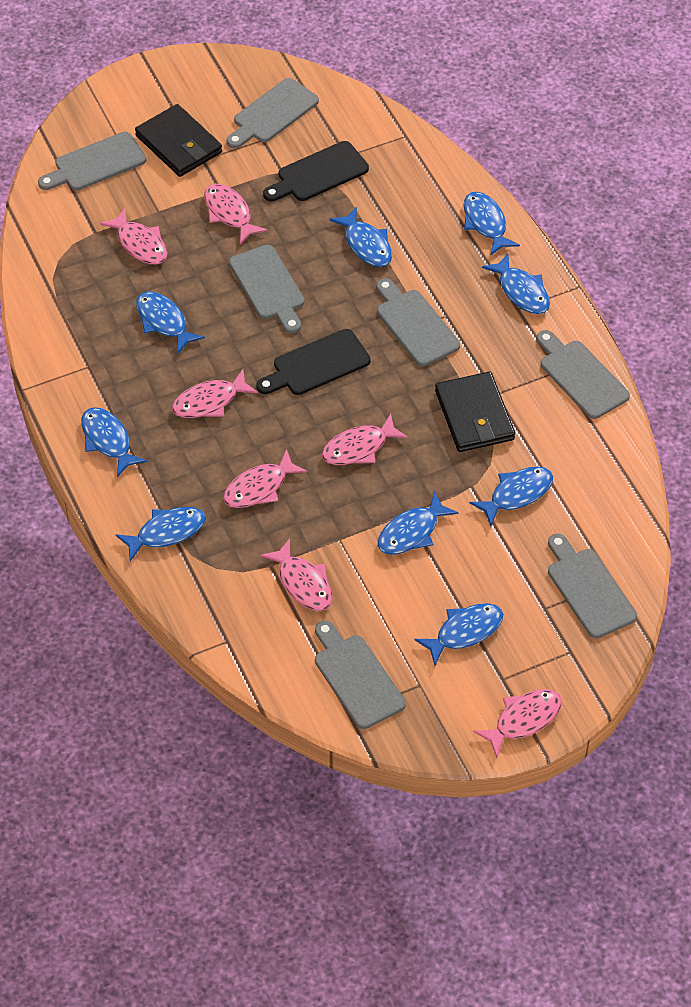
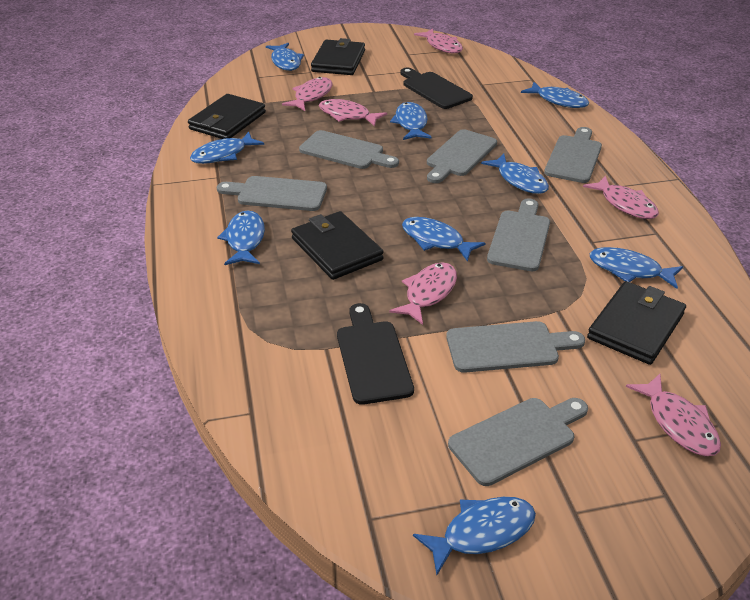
black wallet: 2 -> 4
pink fish: 7 -> 6

